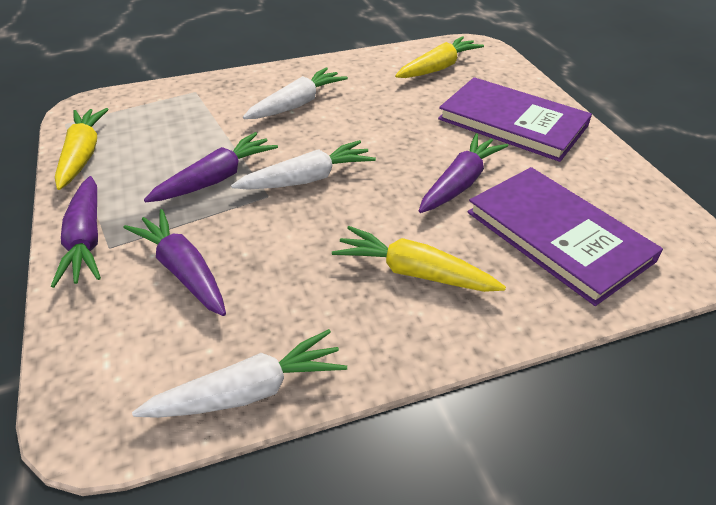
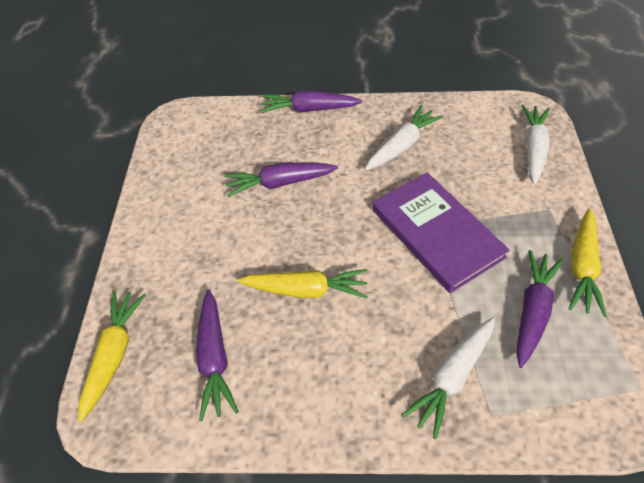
purple book: 2 -> 1

